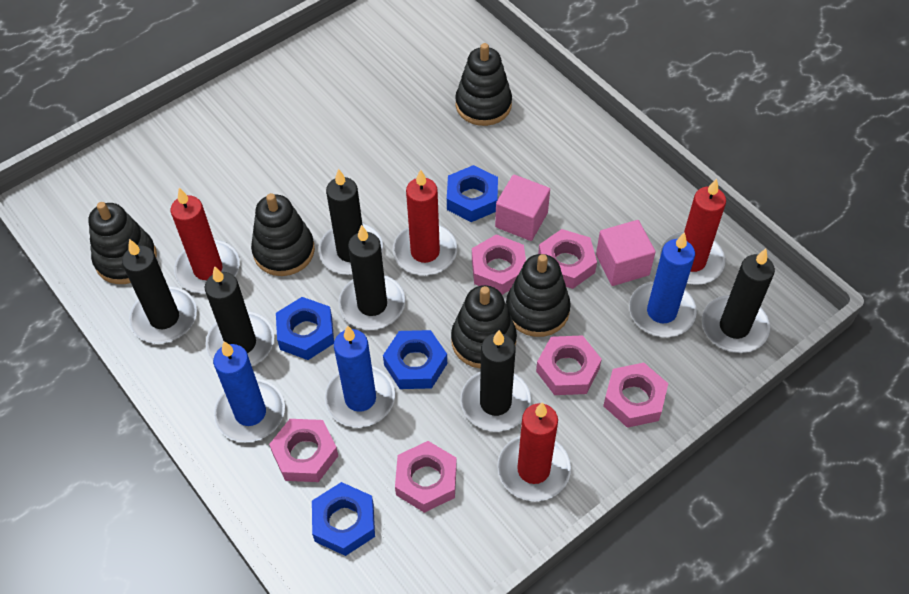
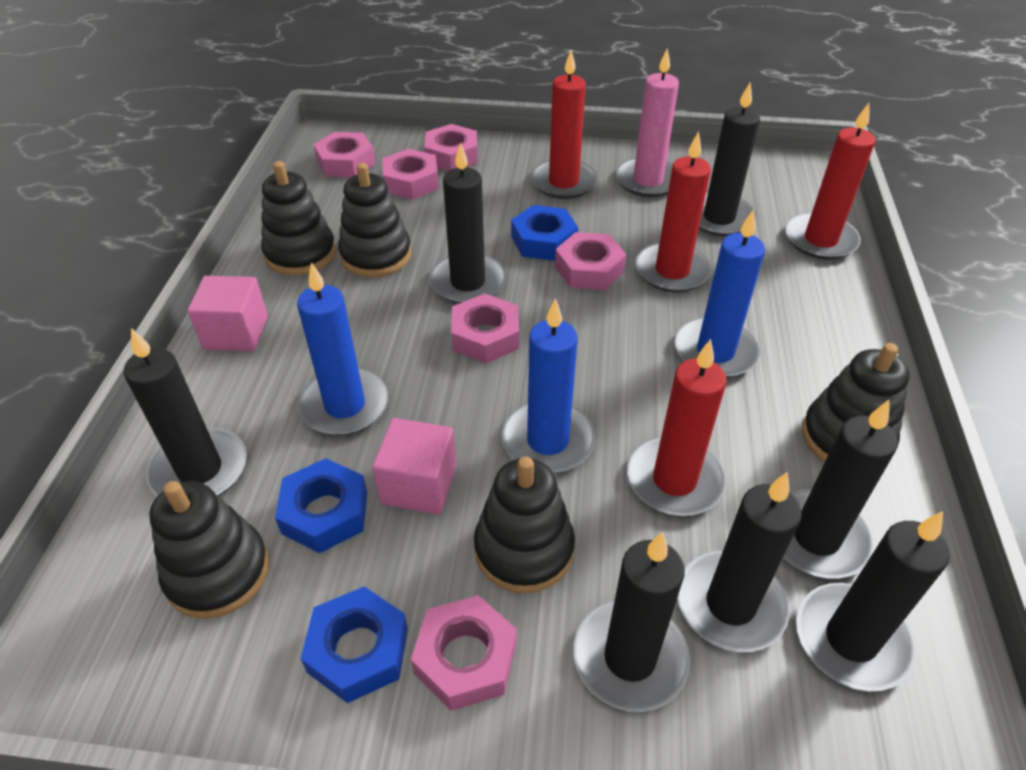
black candle: 6 -> 7
blue nut: 4 -> 3
pink candle: 0 -> 1

